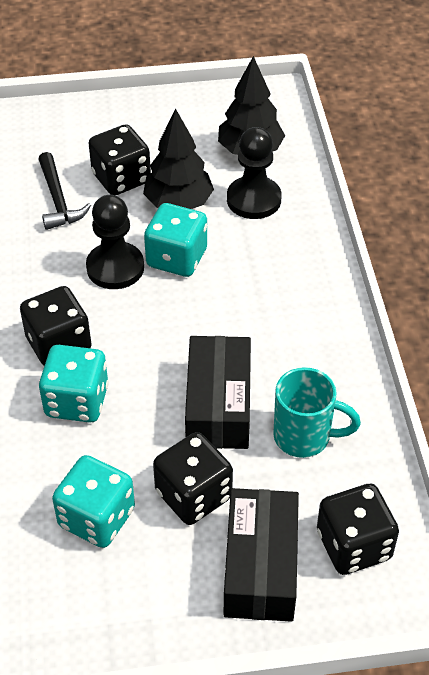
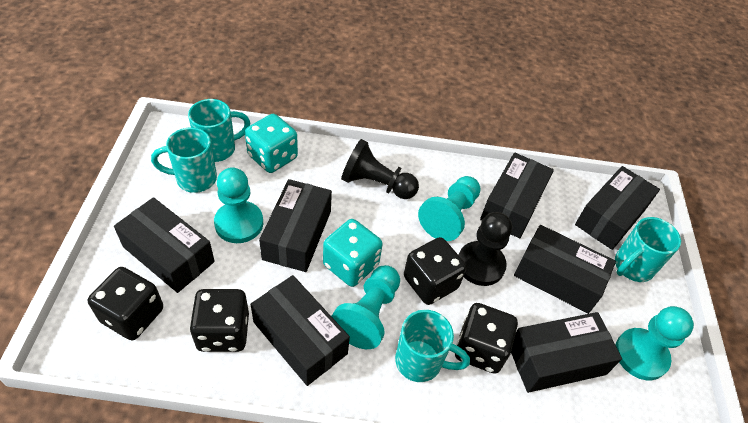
black box: 2 -> 7
black hammer: 1 -> 0
black tree: 2 -> 0
turquoise dice: 3 -> 2
turquoise mug: 1 -> 4
turquoise pawn: 0 -> 4

